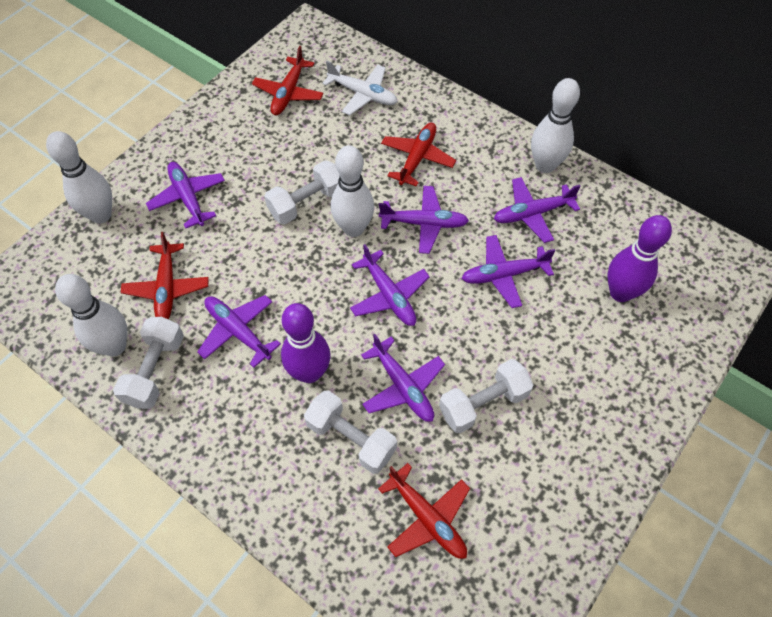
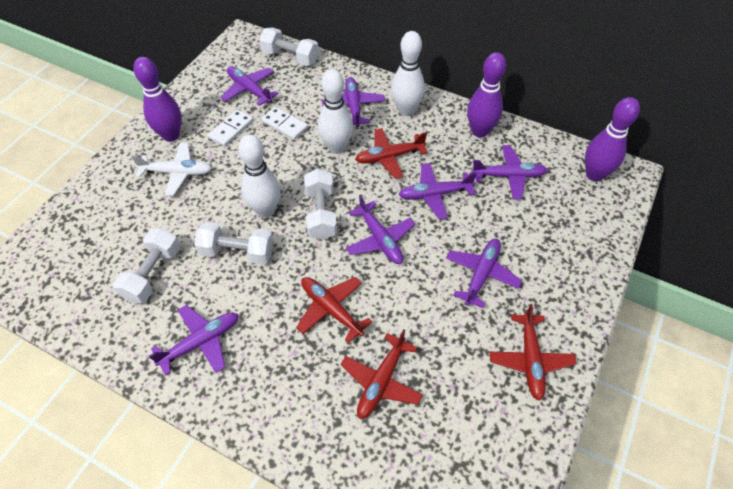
purple bowling pin: 2 -> 3
white bowling pin: 4 -> 3
white domino: 0 -> 2

